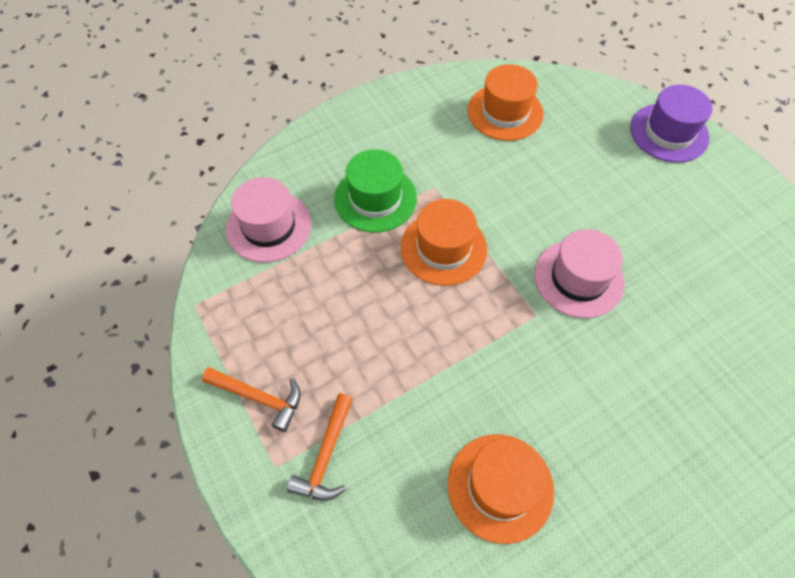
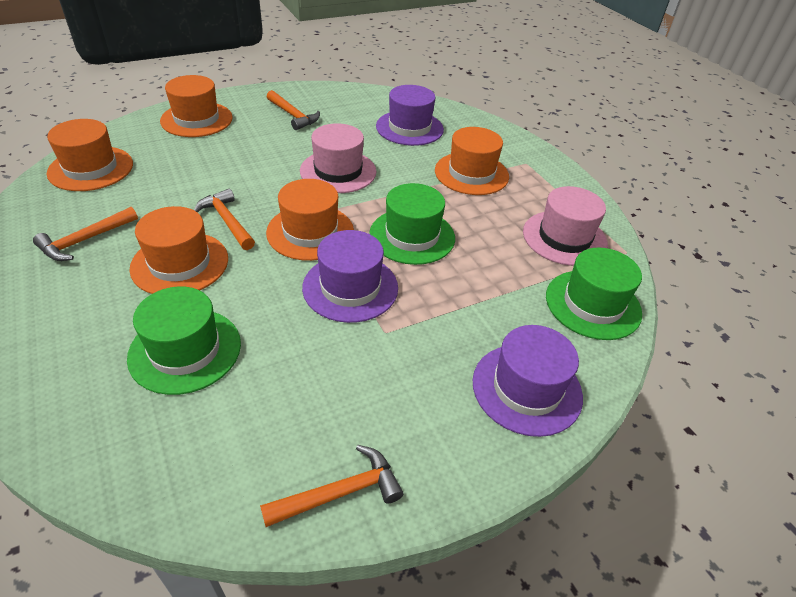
green hat: 1 -> 3
orange hammer: 2 -> 4
orange hat: 3 -> 5
purple hat: 1 -> 3

